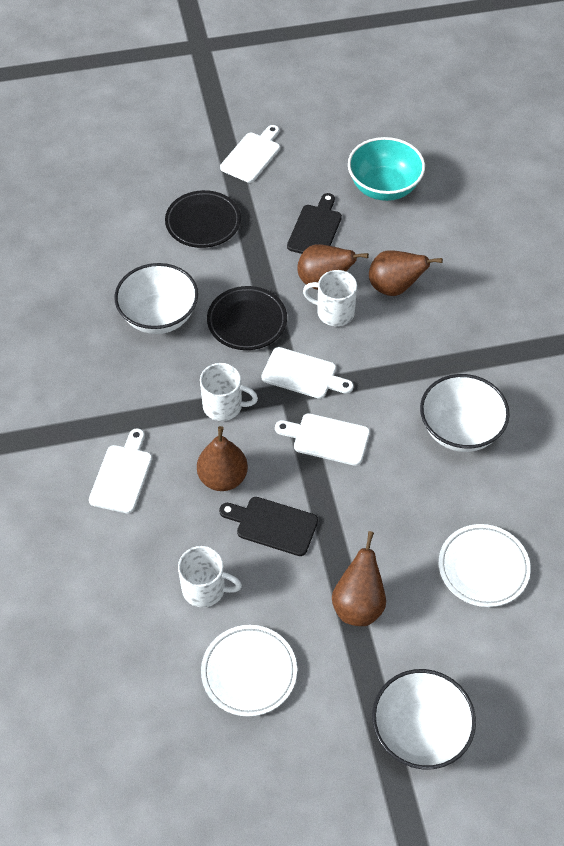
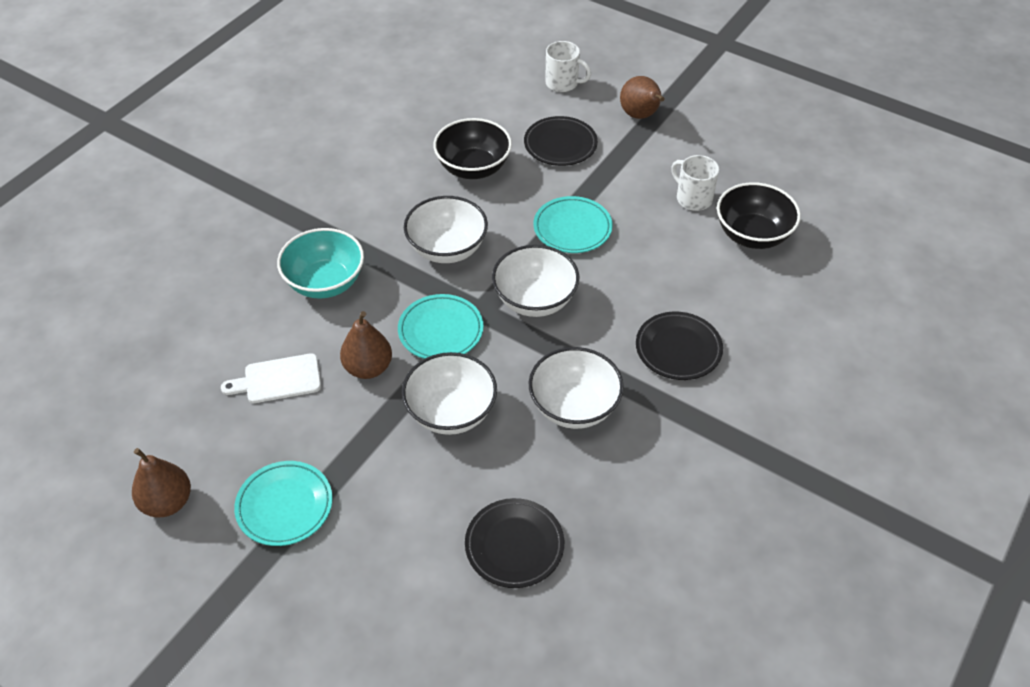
black bowl: 0 -> 2
black cutting board: 2 -> 0
black plate: 2 -> 3
brown pear: 4 -> 3
turquoise plate: 0 -> 3
white bowl: 3 -> 4
white cutting board: 4 -> 1
white mug: 3 -> 2
white plate: 2 -> 0

